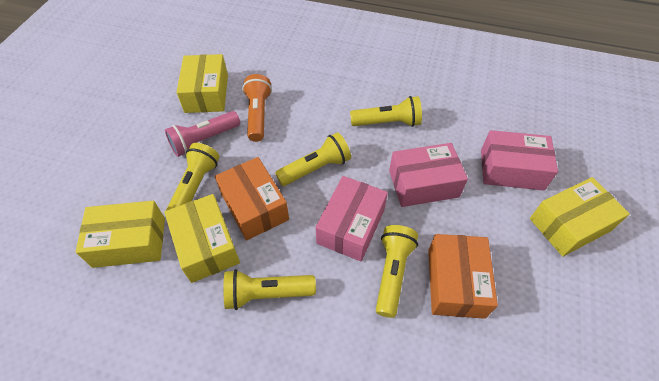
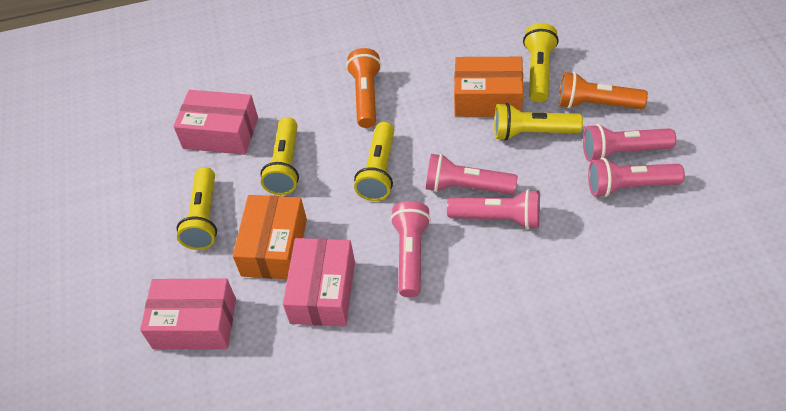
orange flashlight: 1 -> 2
pink flashlight: 1 -> 5
yellow box: 4 -> 0

